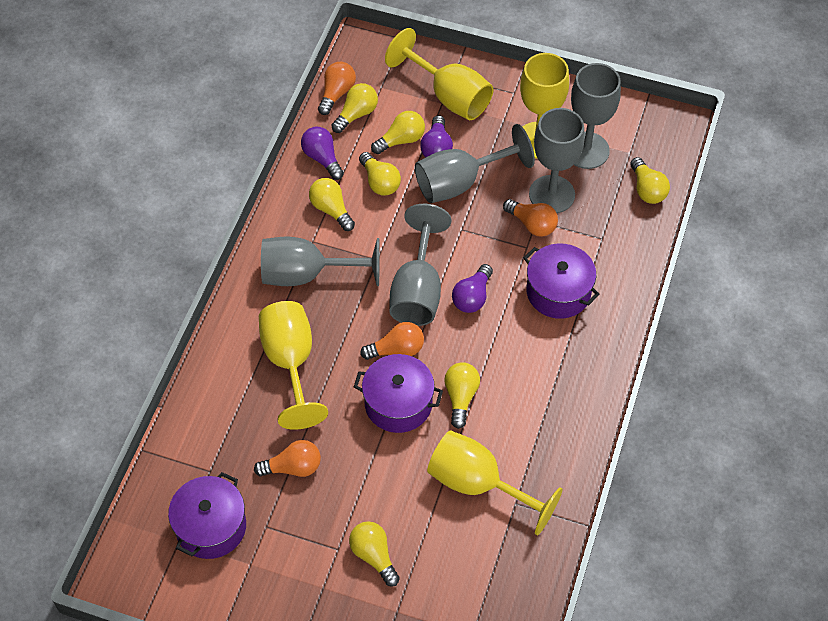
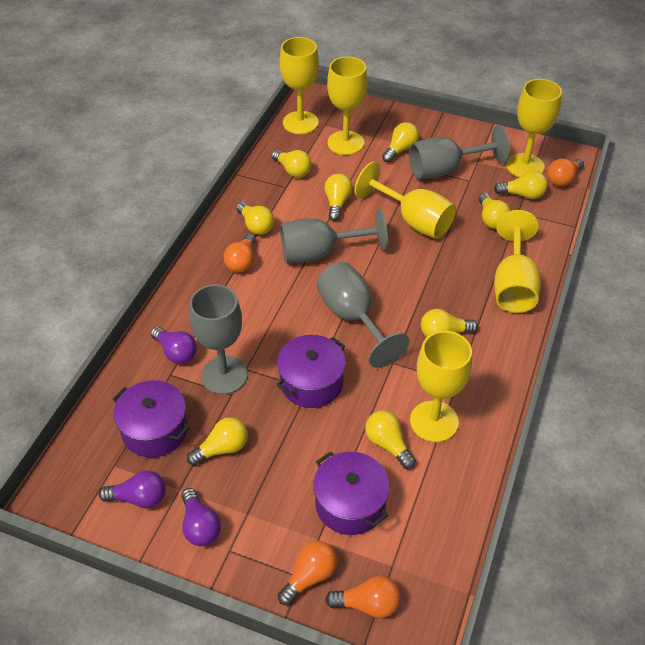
grey goblet: 5 -> 4
yellow goblet: 4 -> 6
yellow light bulb: 7 -> 9

